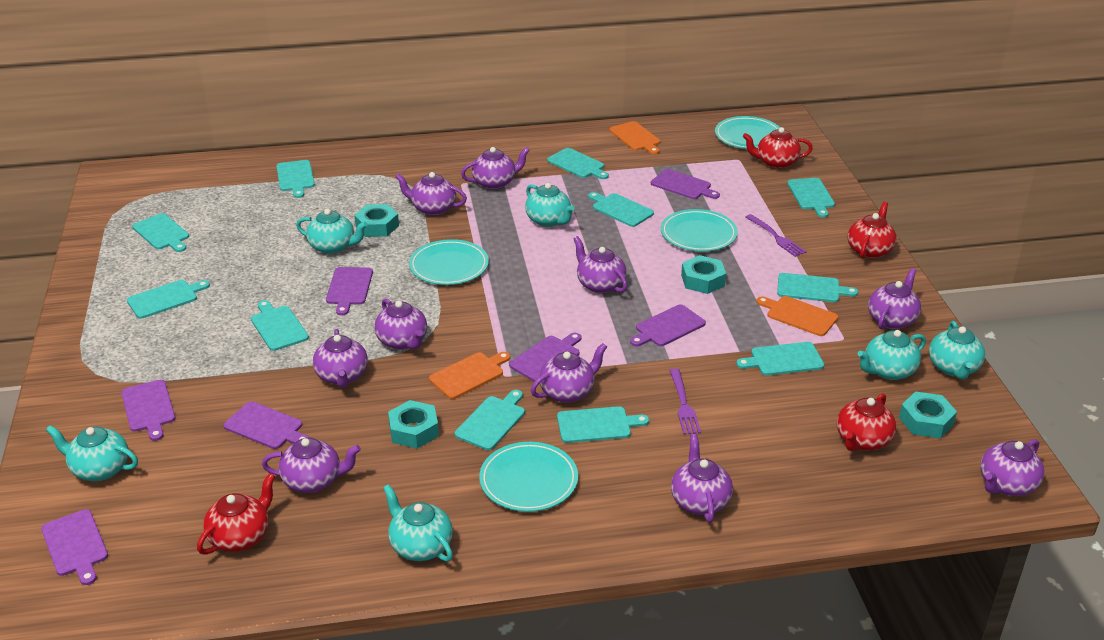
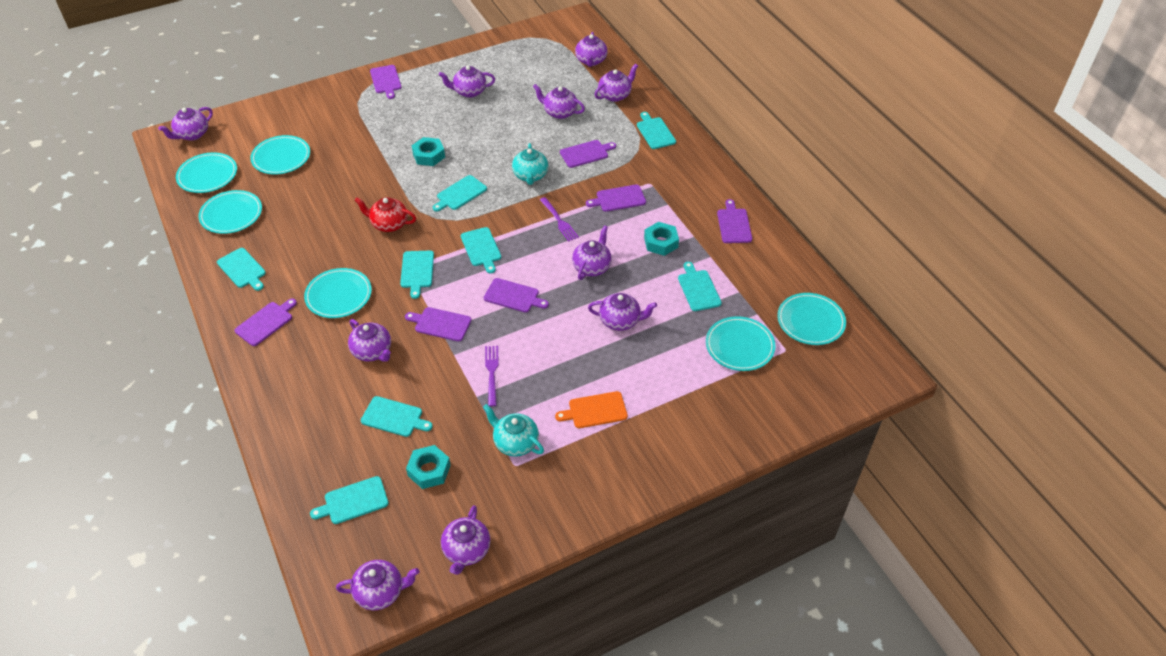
orange cutting board: 3 -> 1
red teapot: 4 -> 1
turquoise cutting board: 11 -> 8
turquoise nut: 4 -> 3
turquoise plate: 4 -> 6
turquoise teapot: 6 -> 2

